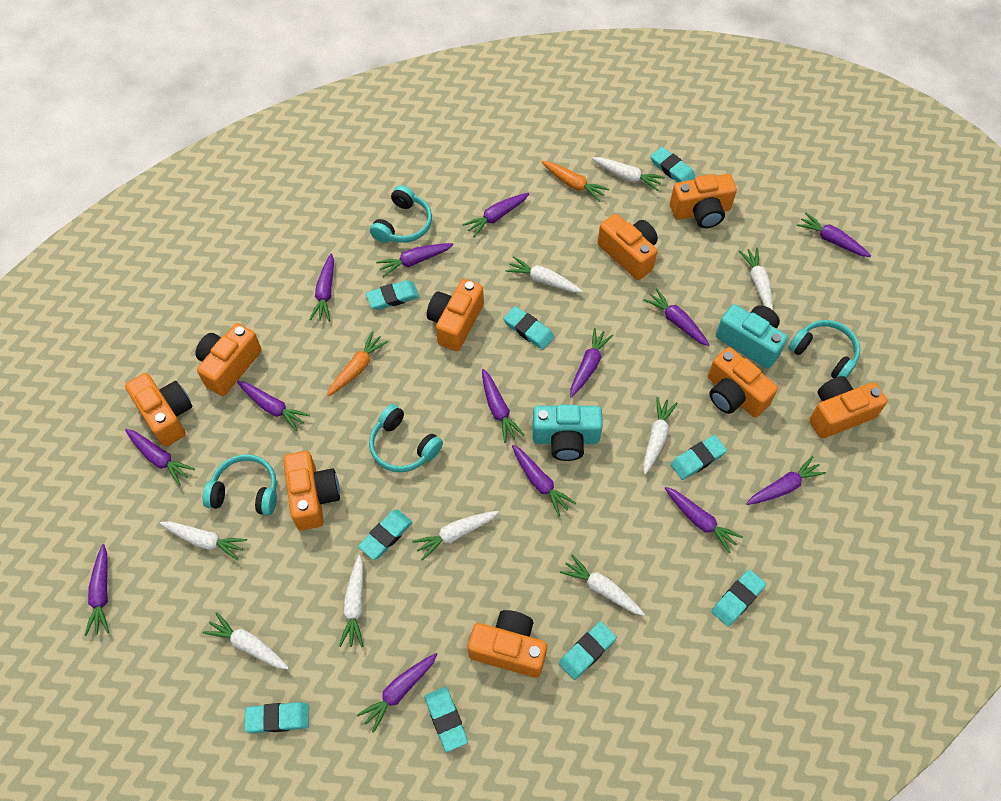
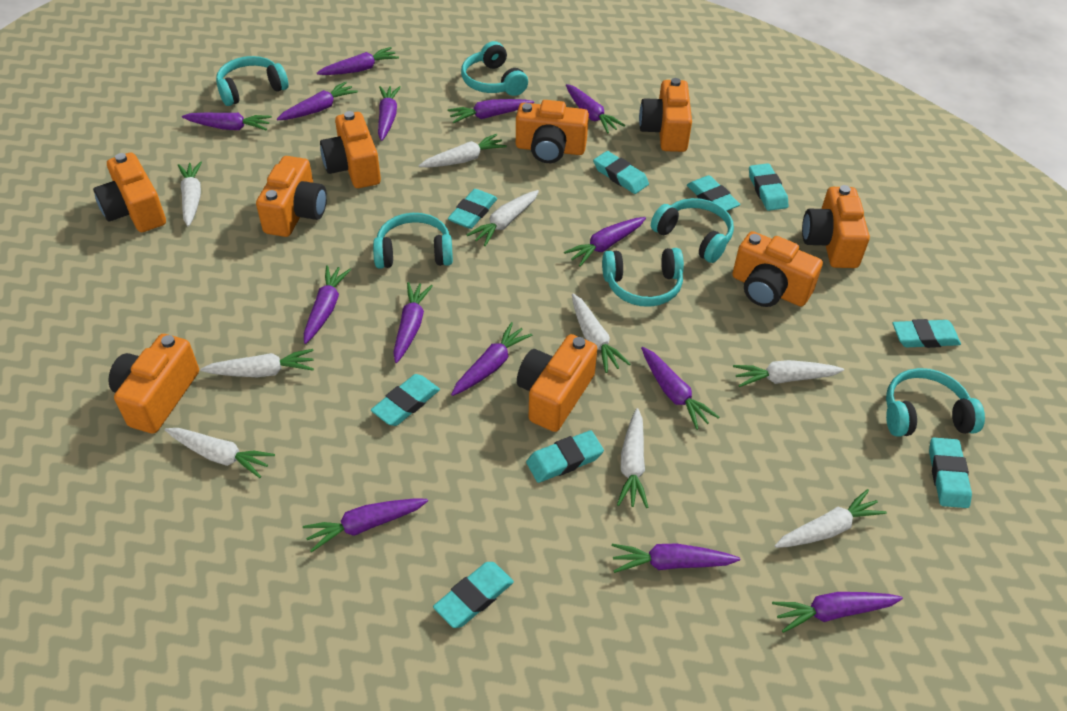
orange carrot: 2 -> 0
turquoise camera: 2 -> 0
turquoise headphones: 4 -> 6

